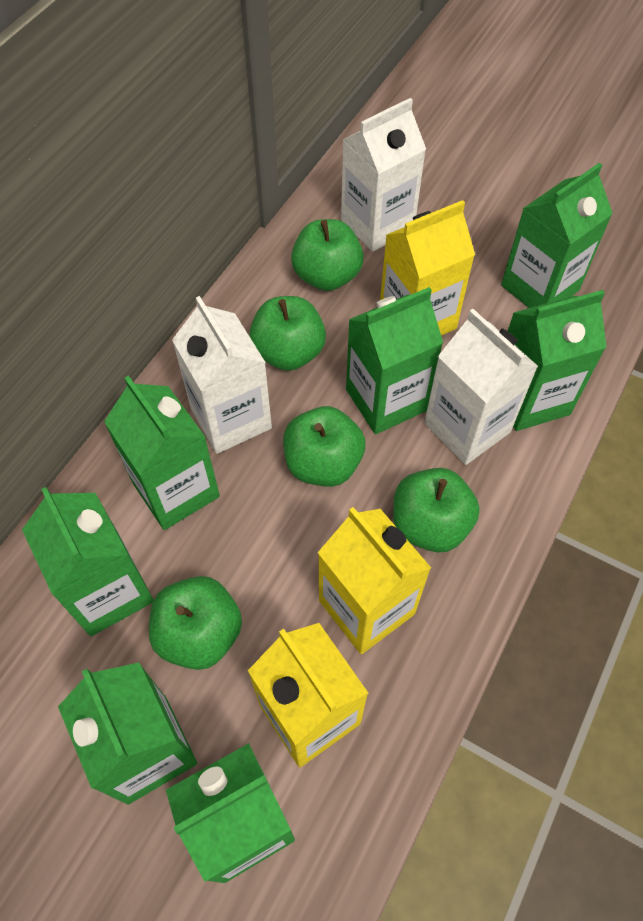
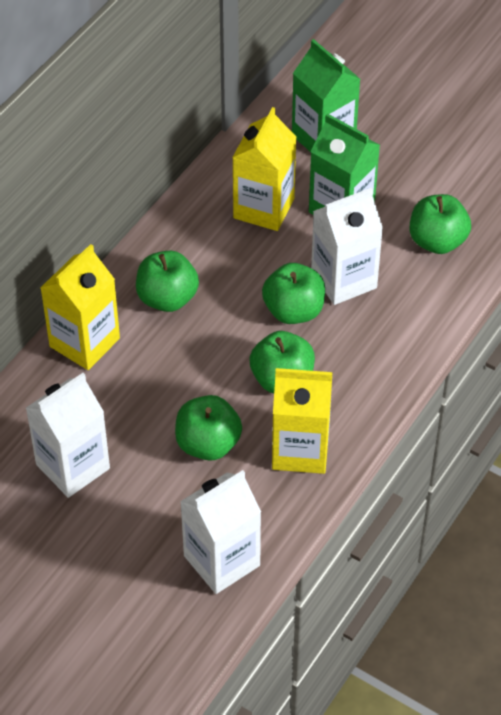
green carton: 7 -> 2

